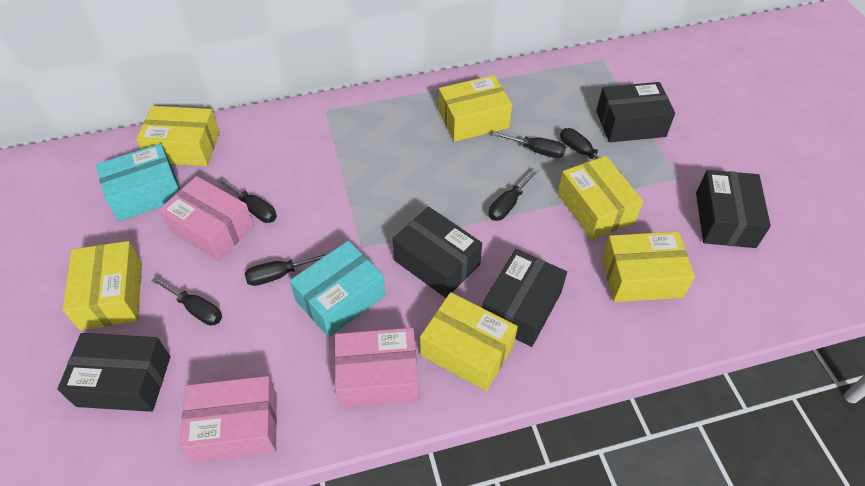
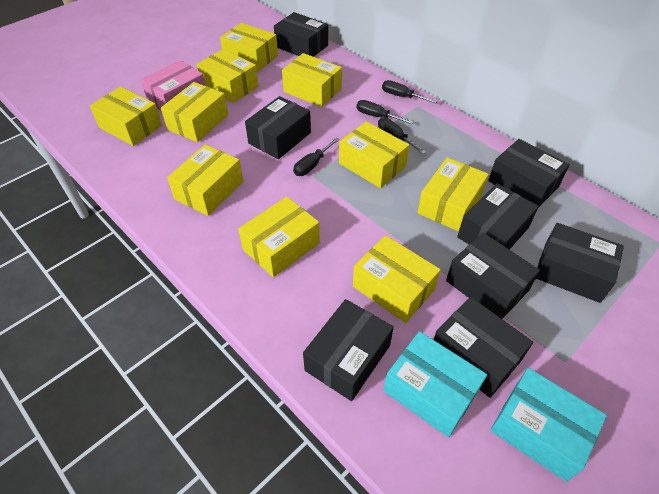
black box: 5 -> 8
black screwdriver: 6 -> 4
pink box: 3 -> 1
yellow box: 6 -> 10

